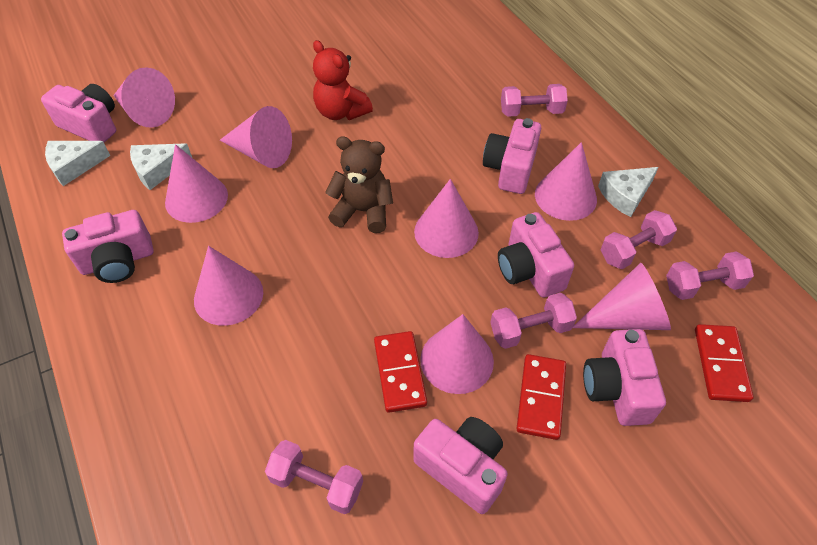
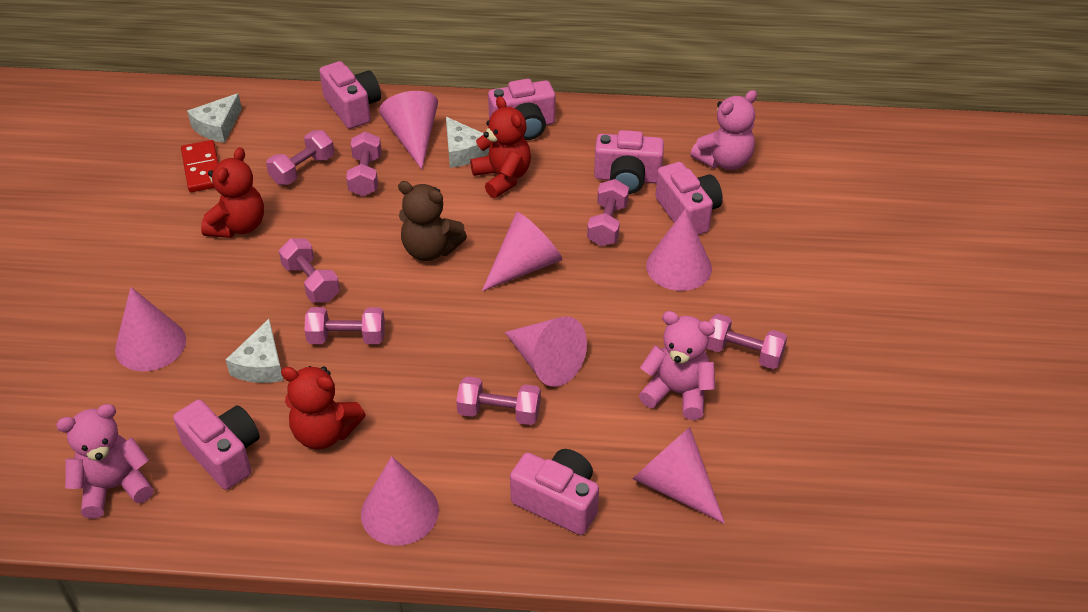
pink cone: 8 -> 7
pink dumbbell: 5 -> 7
pink teddy bear: 0 -> 3
red domino: 3 -> 1
red teddy bear: 1 -> 3

